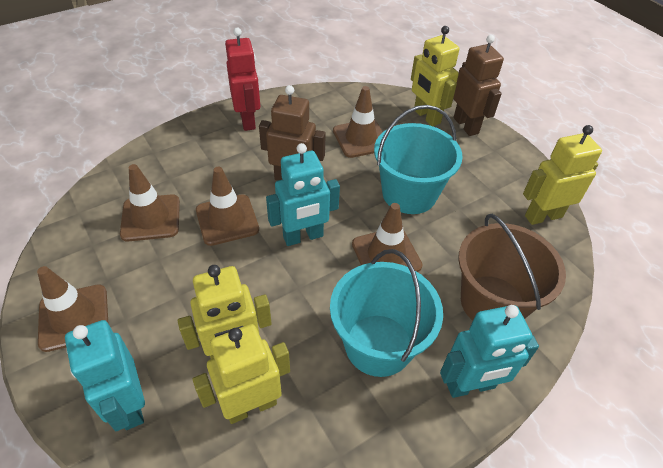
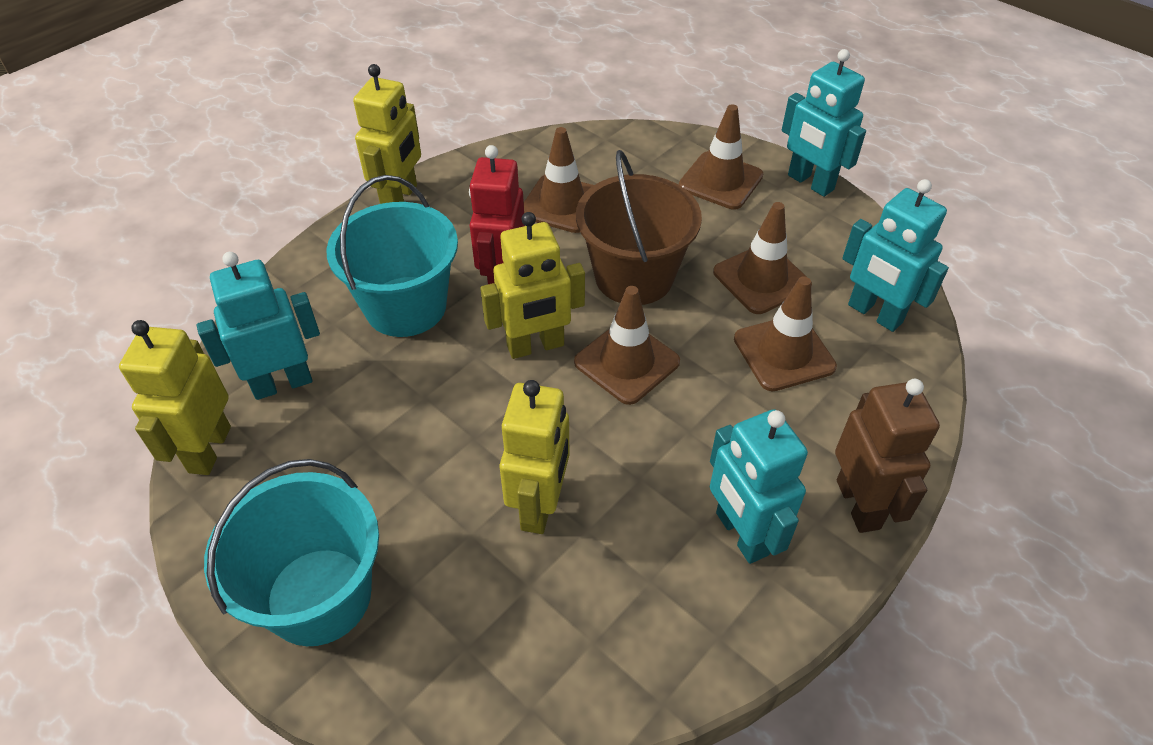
brown robot: 2 -> 1
turquoise robot: 3 -> 4

